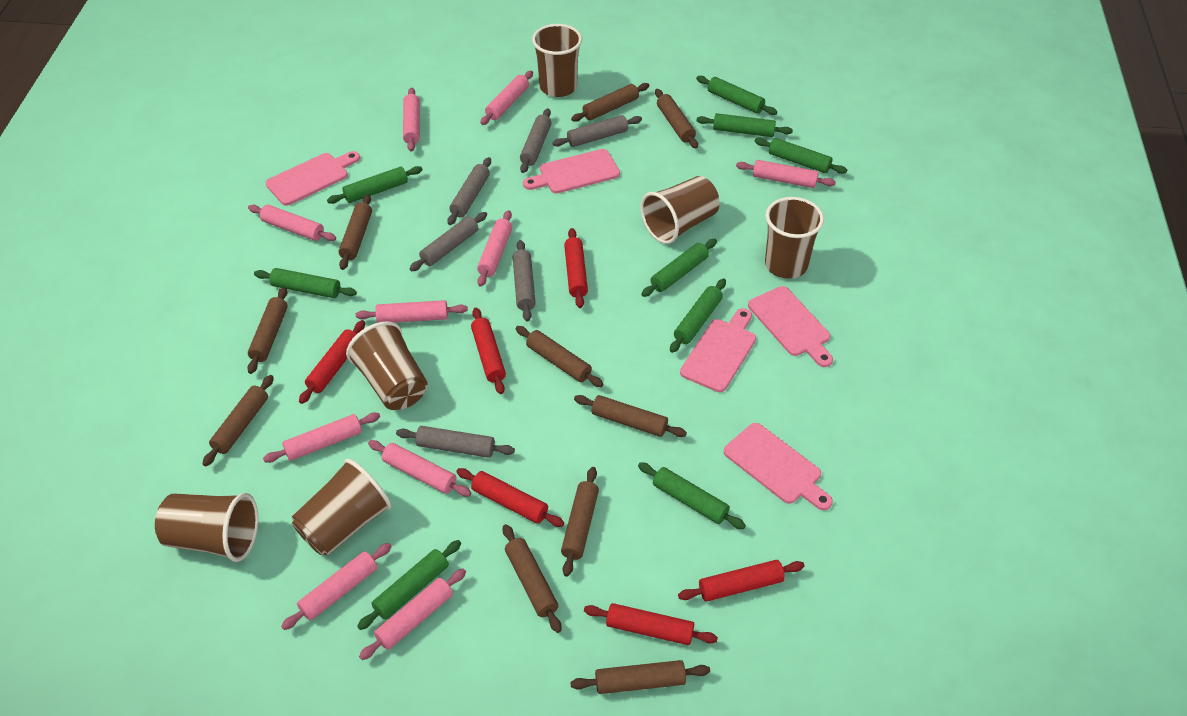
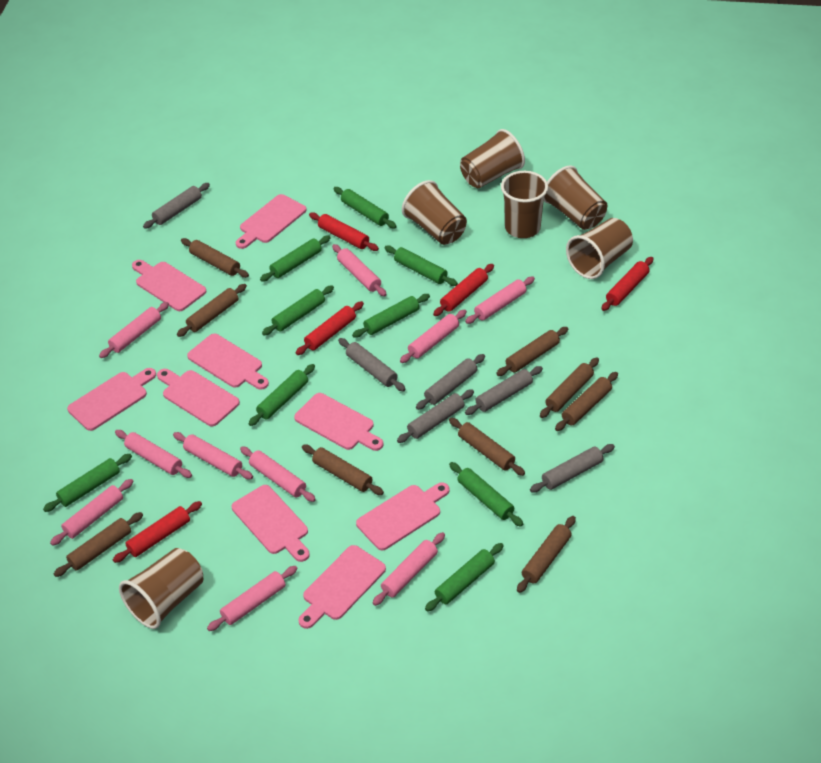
brown rolling pin: 10 -> 9
pink cutting board: 5 -> 9
red rolling pin: 6 -> 5

